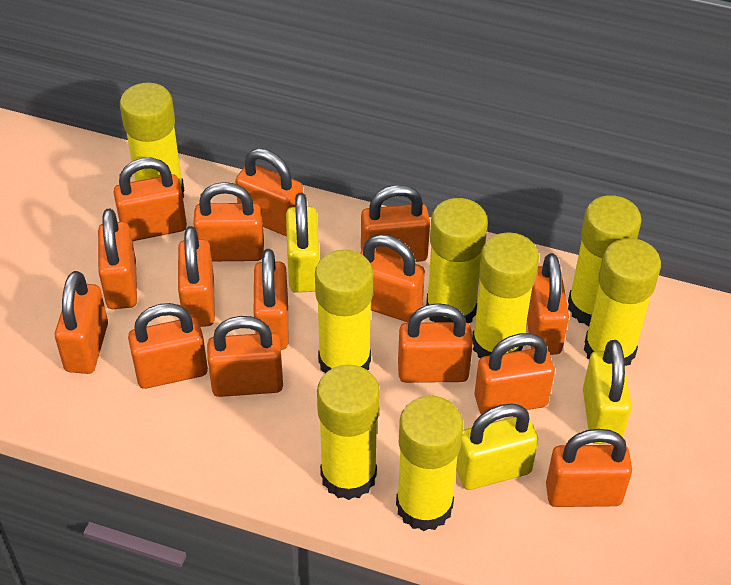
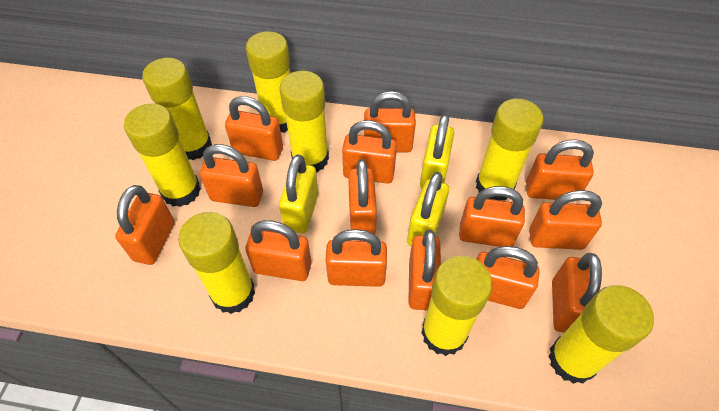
orange padlock: 15 -> 14

